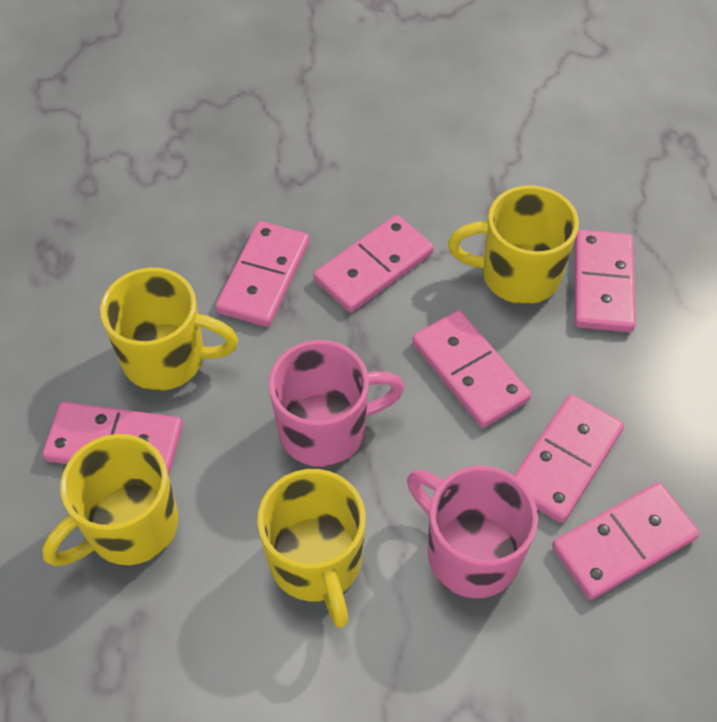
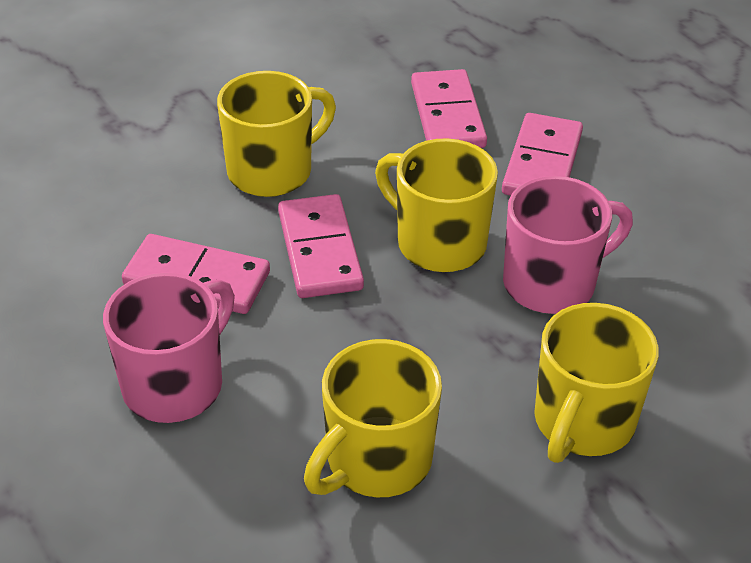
pink domino: 7 -> 4

